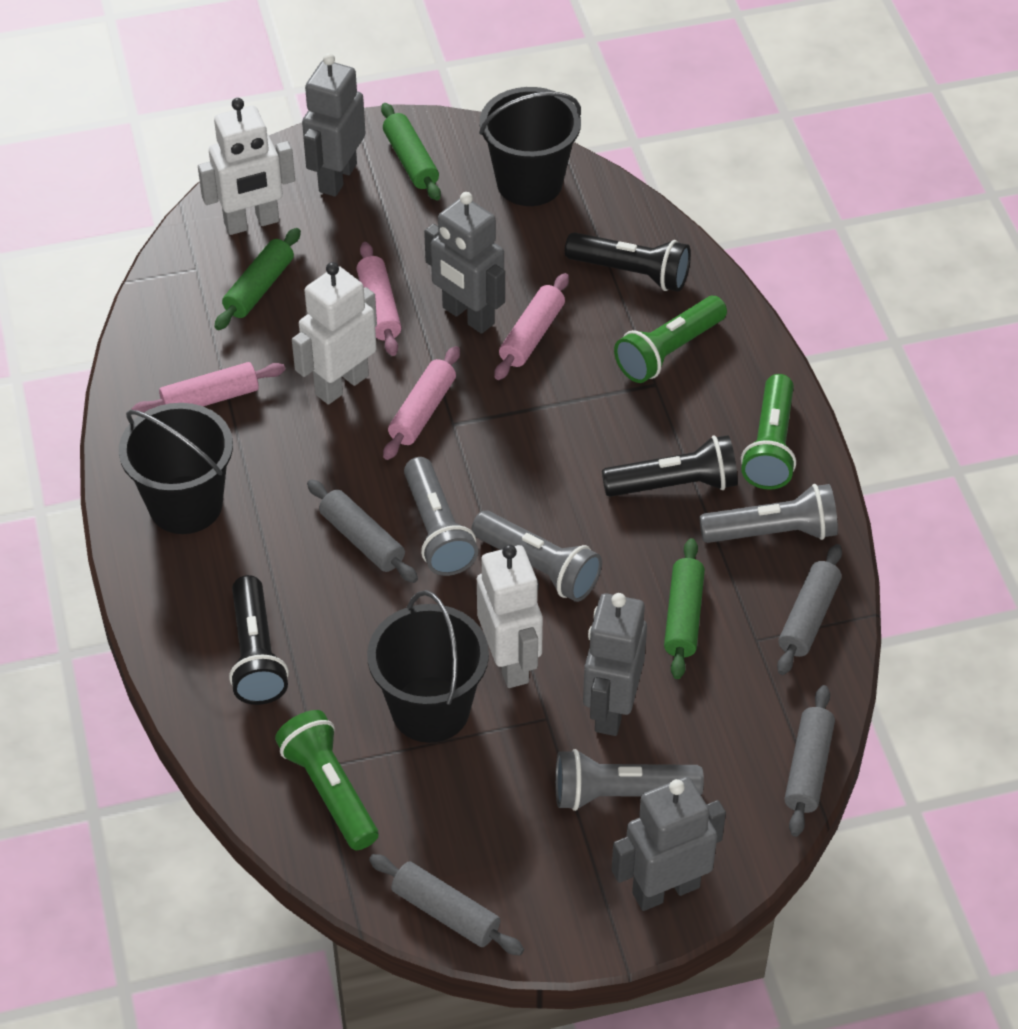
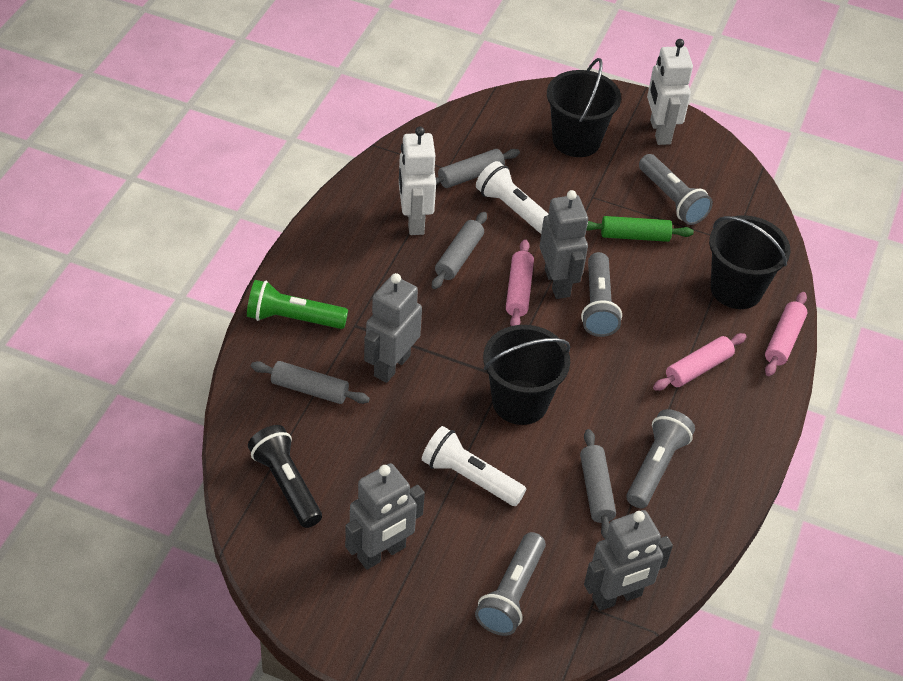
black flashlight: 3 -> 1
green flashlight: 3 -> 1
green rolling pin: 3 -> 1
pink rolling pin: 4 -> 3
white flashlight: 0 -> 2
white robot: 3 -> 2

